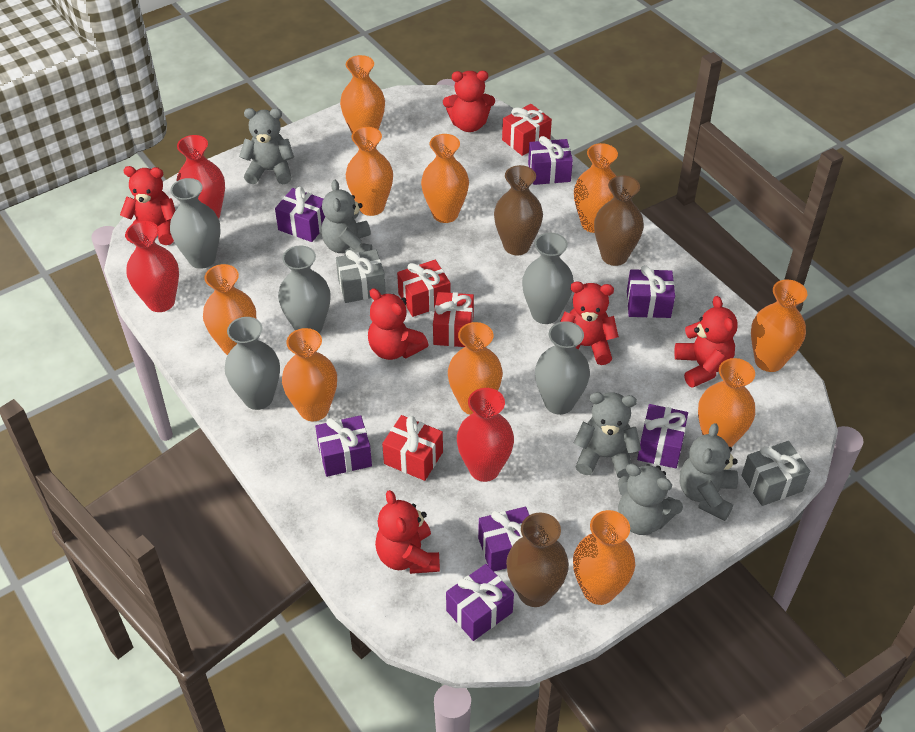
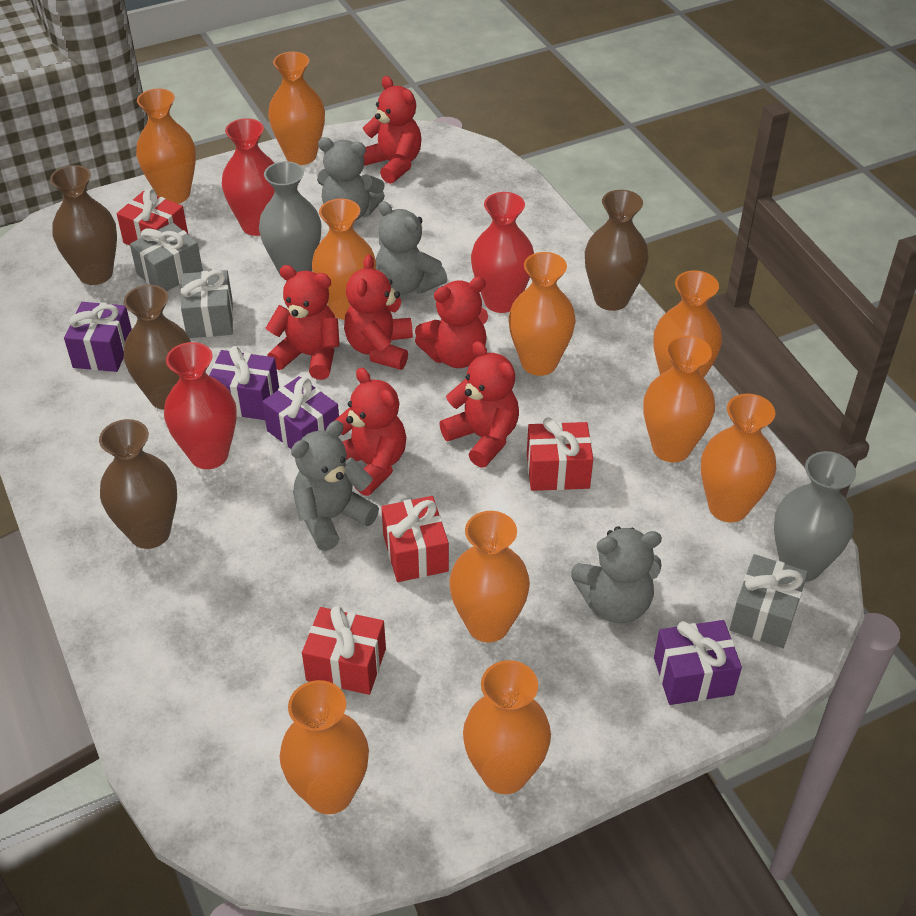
brown vase: 3 -> 4
grey gift: 2 -> 3
grey teddy bear: 5 -> 4
grey vase: 5 -> 2
purple gift: 7 -> 4

